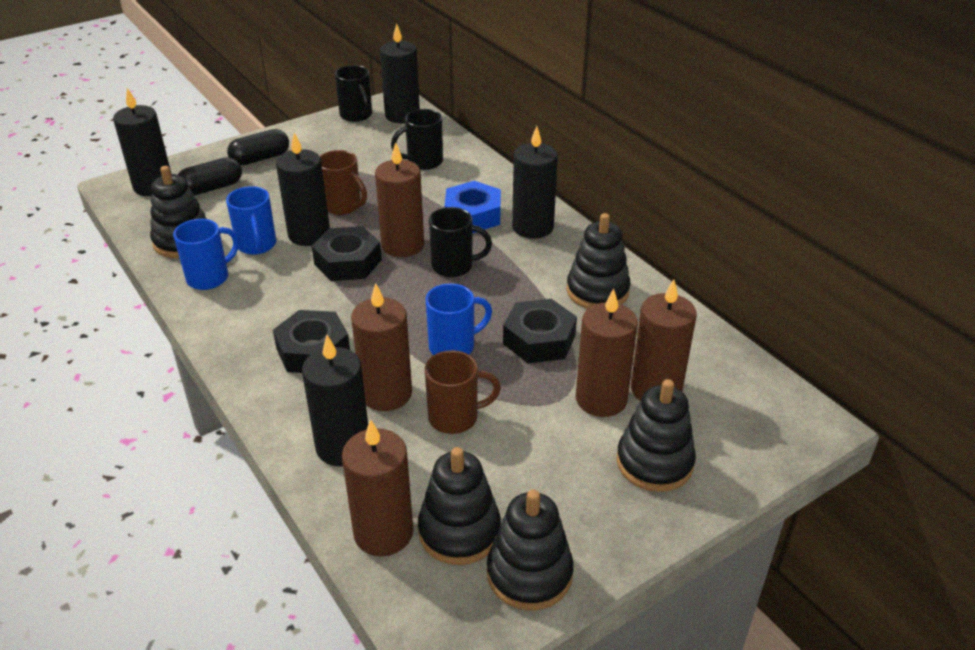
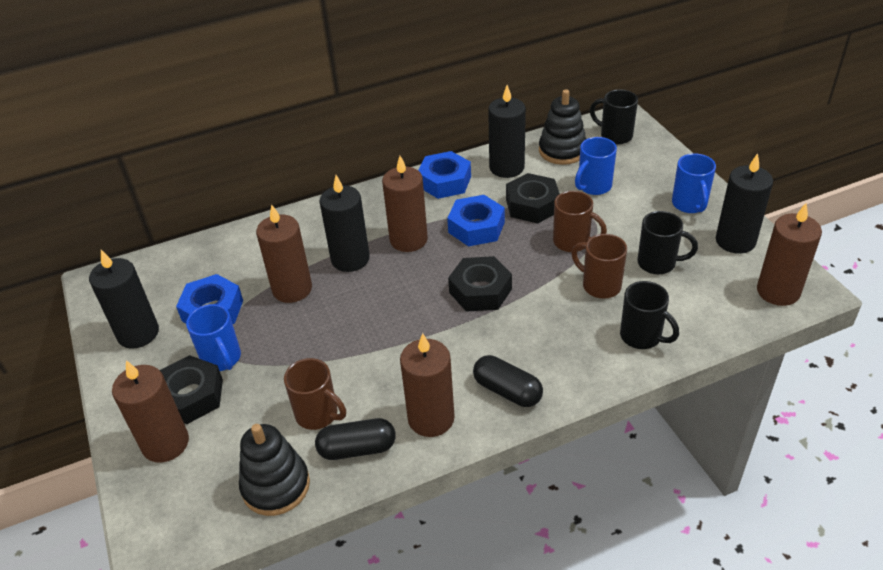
black candle: 5 -> 4
black stacking toy: 5 -> 2
blue nut: 1 -> 3
brown mug: 2 -> 3

